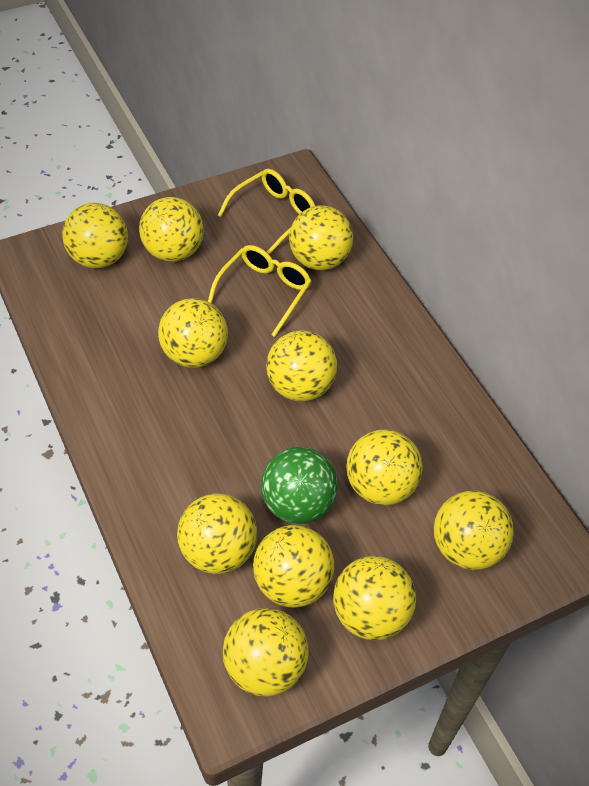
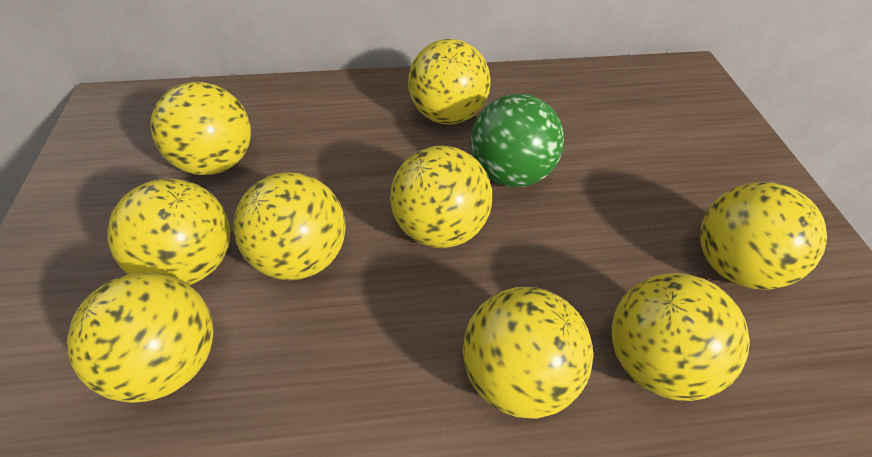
yellow ball: 11 -> 9
yellow glasses: 2 -> 0

